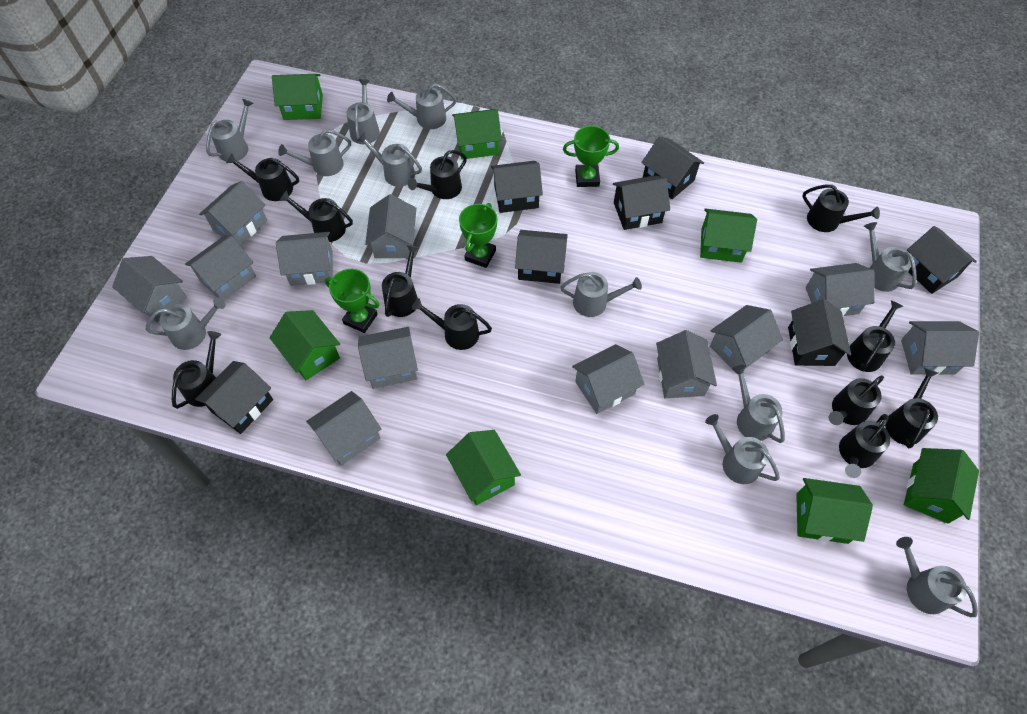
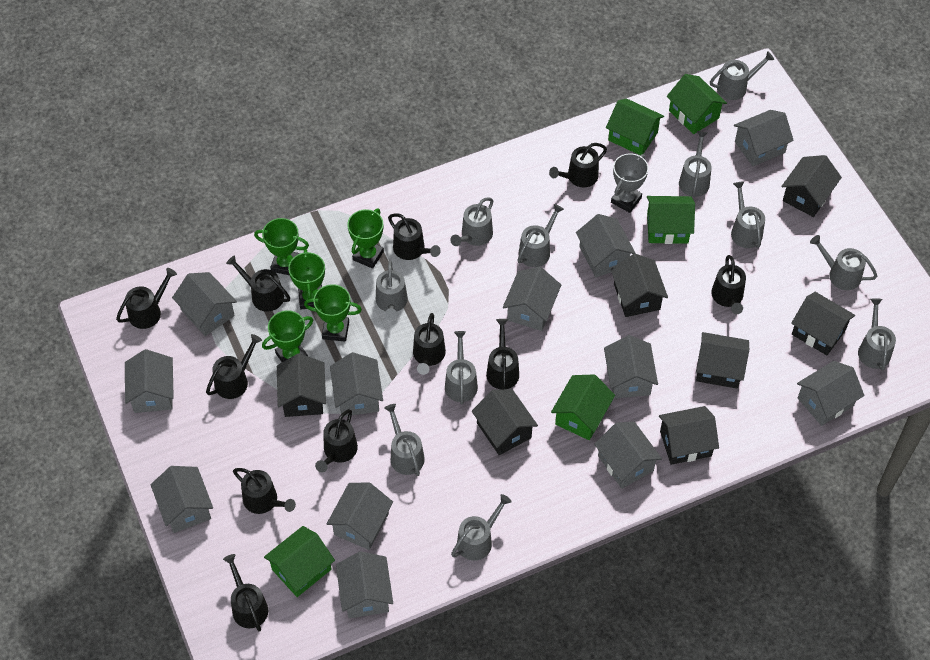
green house: 7 -> 5
green trophy: 3 -> 5
grey trophy: 0 -> 1

